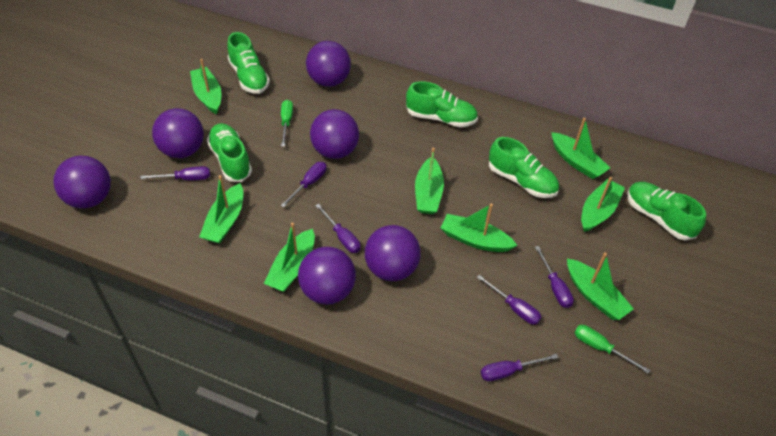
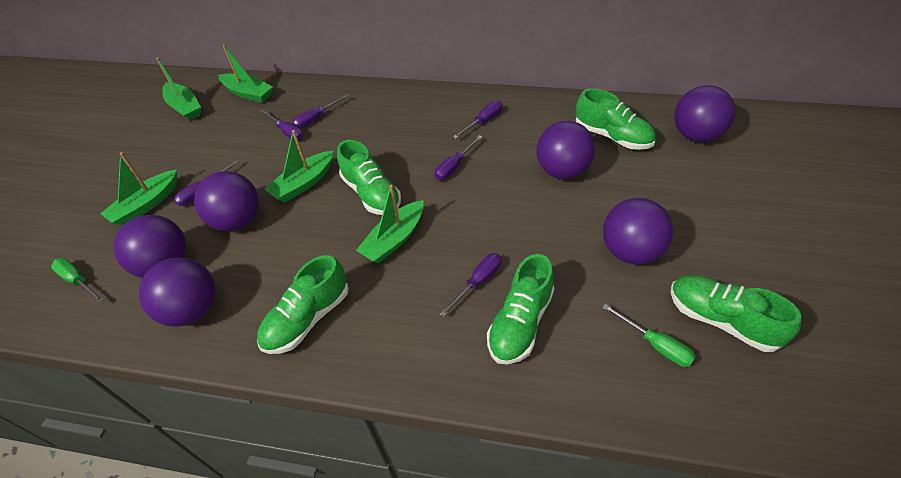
green boat: 8 -> 5

